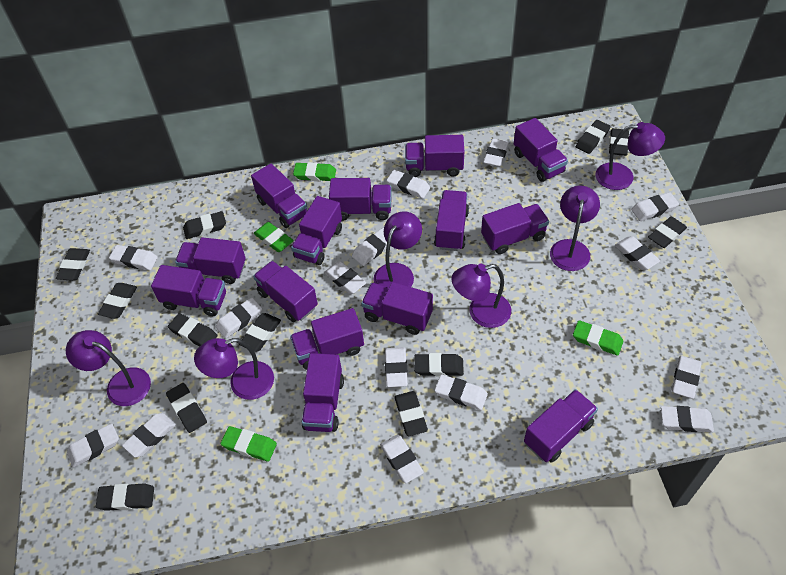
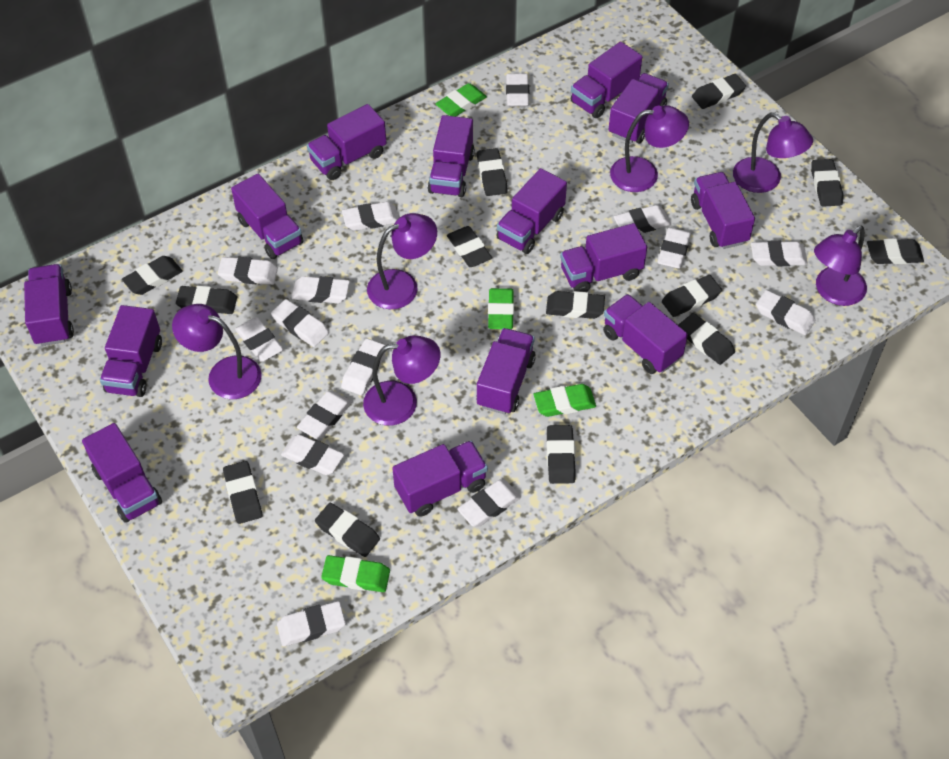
black eraser: 12 -> 13

